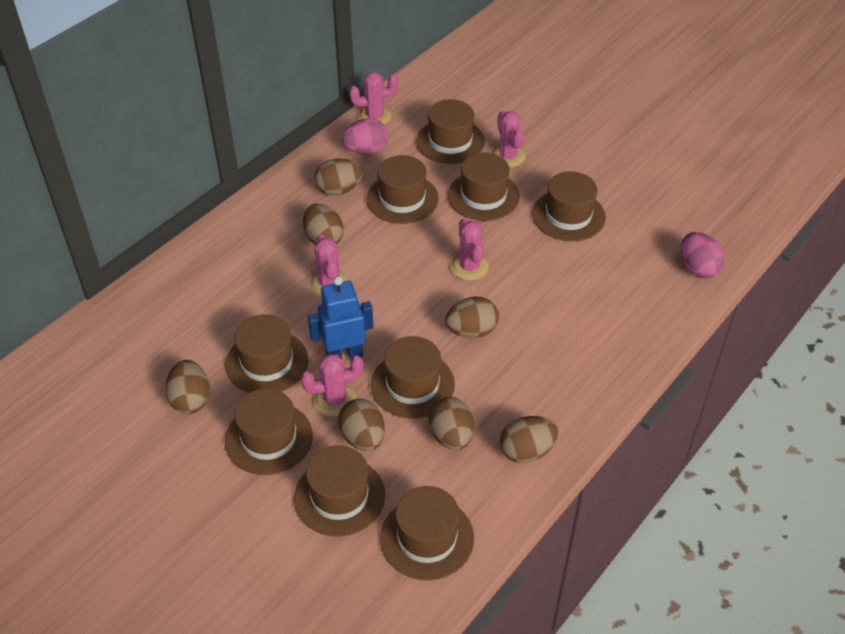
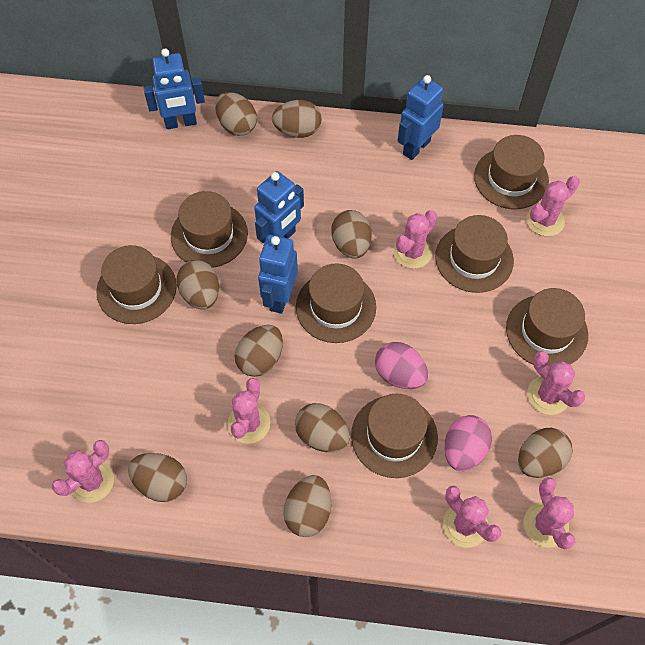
blue robot: 1 -> 4
brown egg: 7 -> 9
brown hat: 9 -> 7
pink cactus: 5 -> 7

